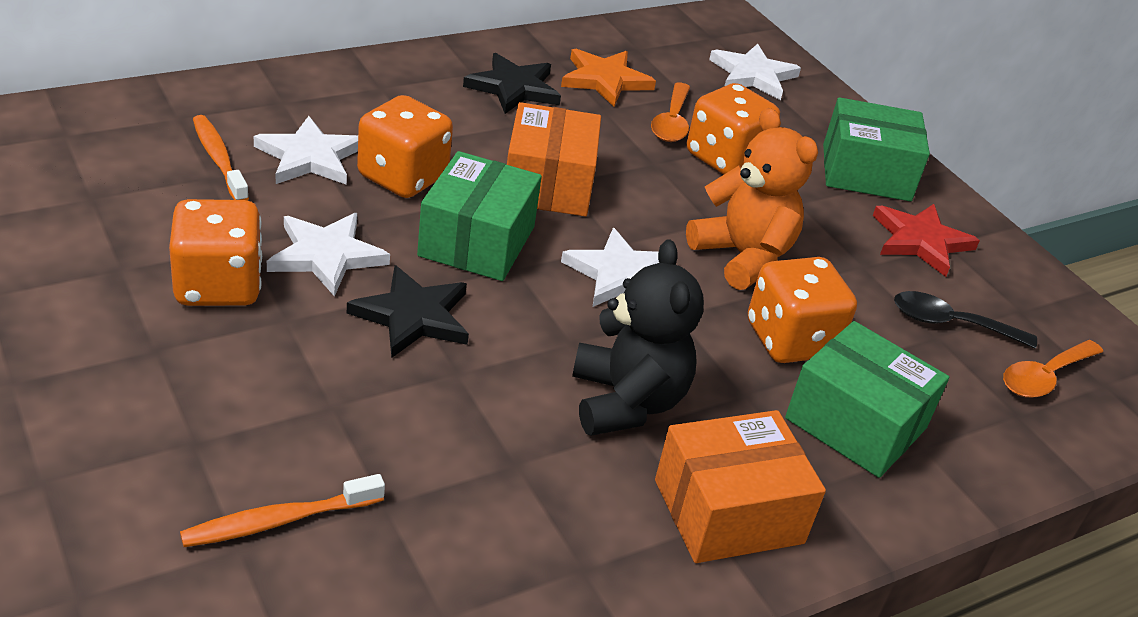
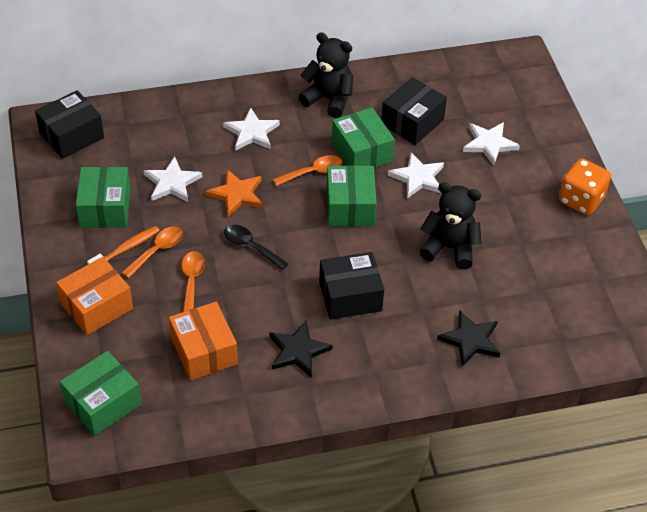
black box: 0 -> 3
black teddy bear: 1 -> 2
green box: 3 -> 4
orange dice: 4 -> 1
orange spoon: 2 -> 3
orange teddy bear: 1 -> 0
orange toothbrush: 2 -> 1
red star: 1 -> 0

